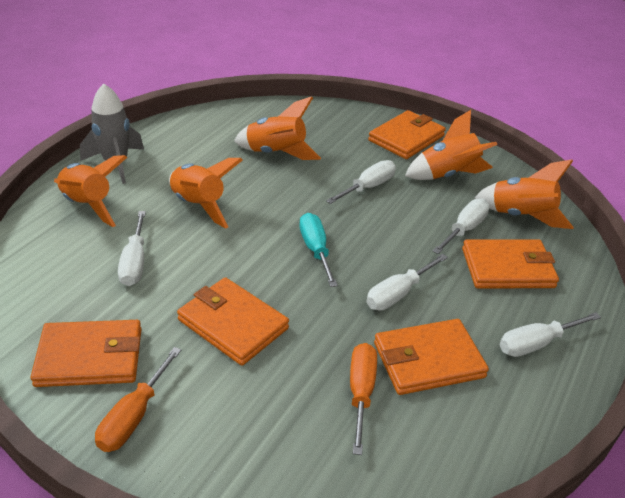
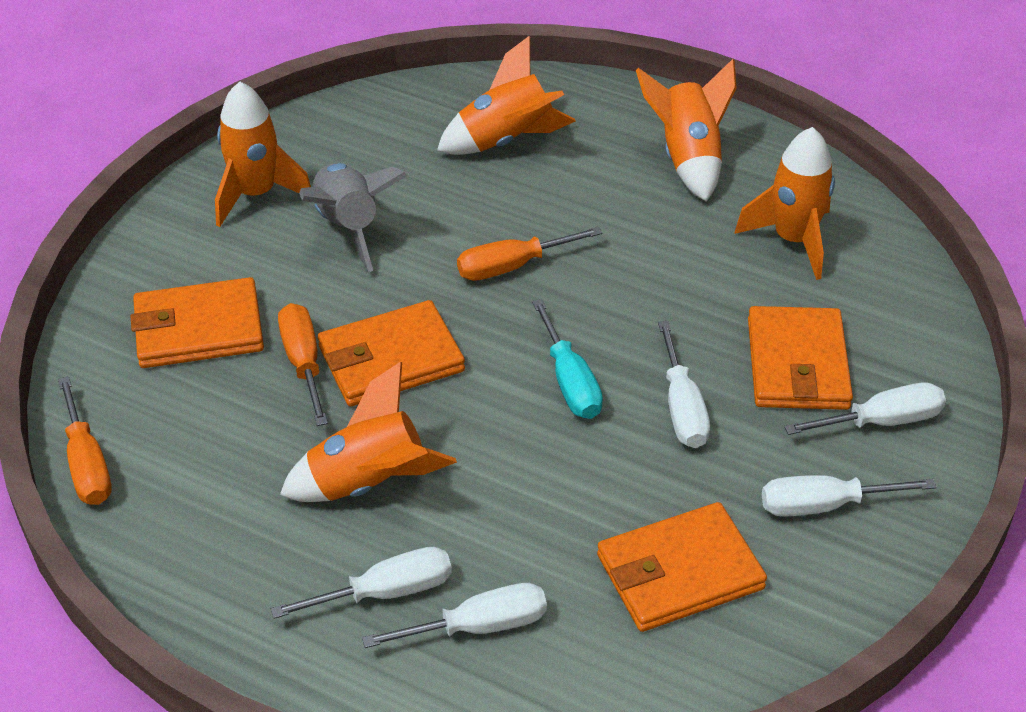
orange screwdriver: 2 -> 3
orange wallet: 5 -> 4

